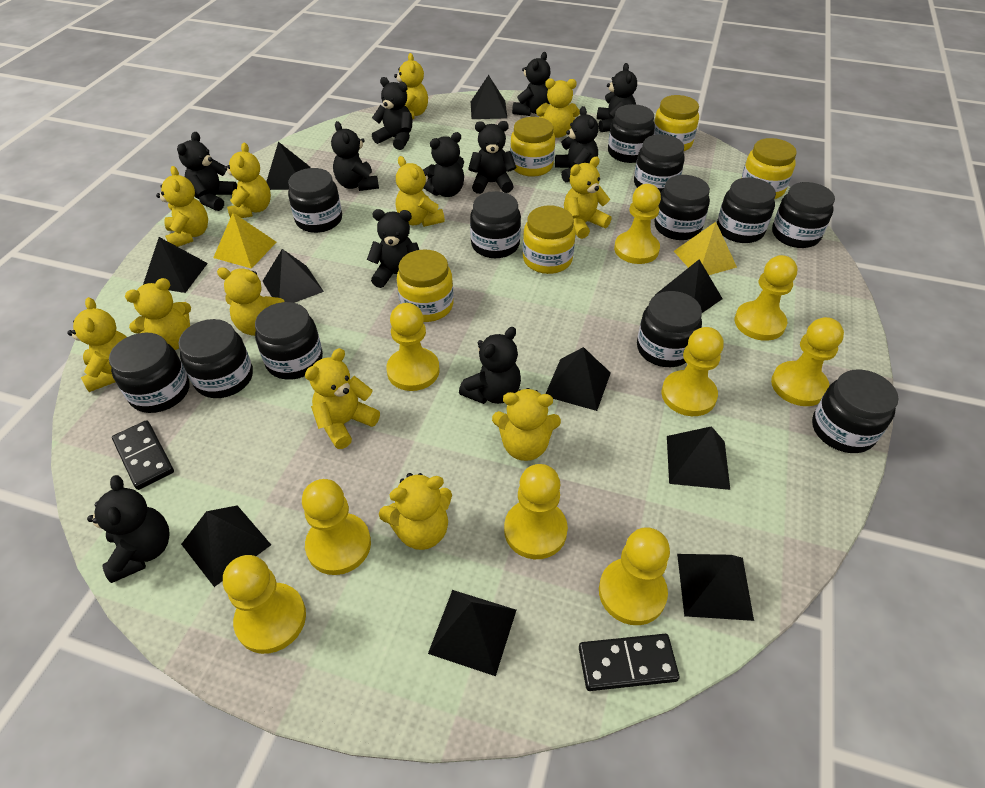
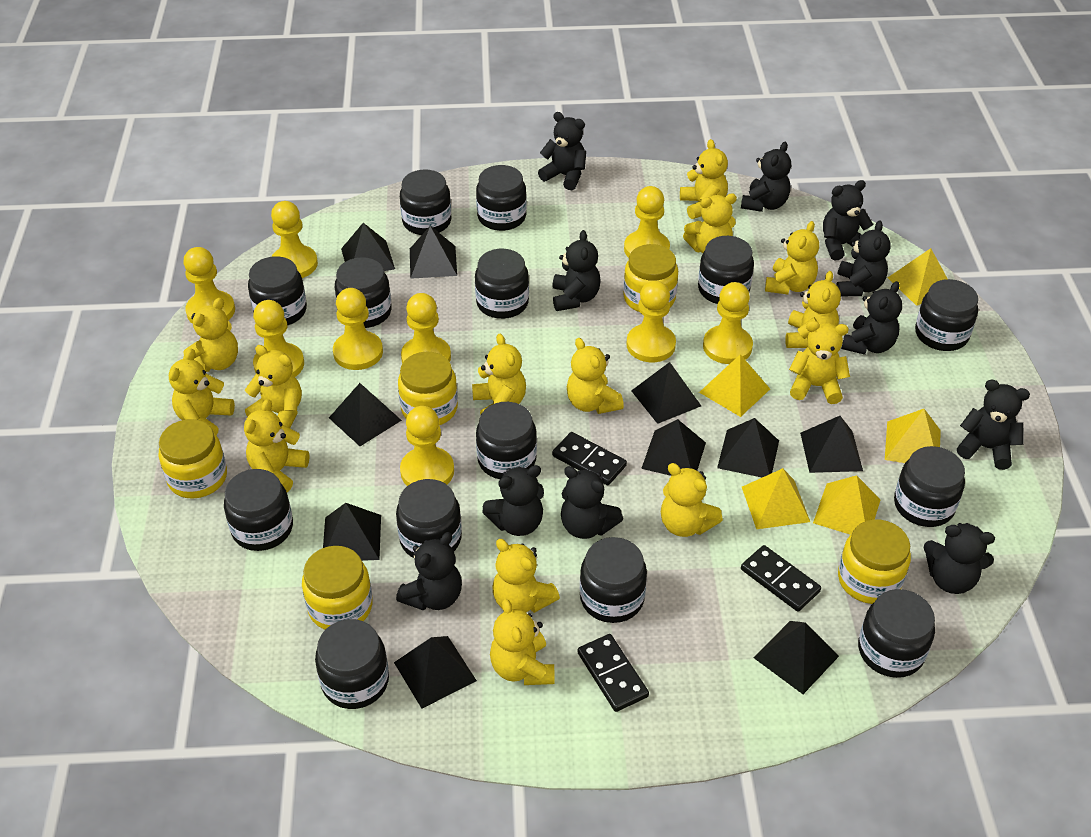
black domino: 2 -> 3
black jar: 12 -> 14
yellow pyramid: 2 -> 5
yellow teddy bear: 12 -> 14

